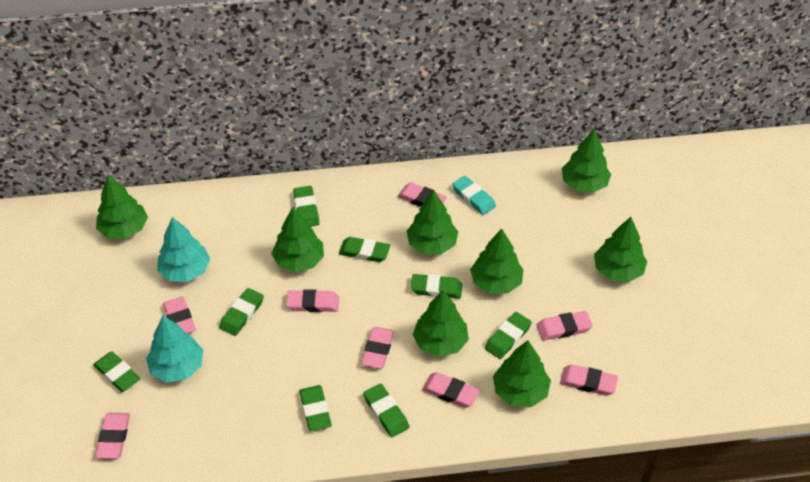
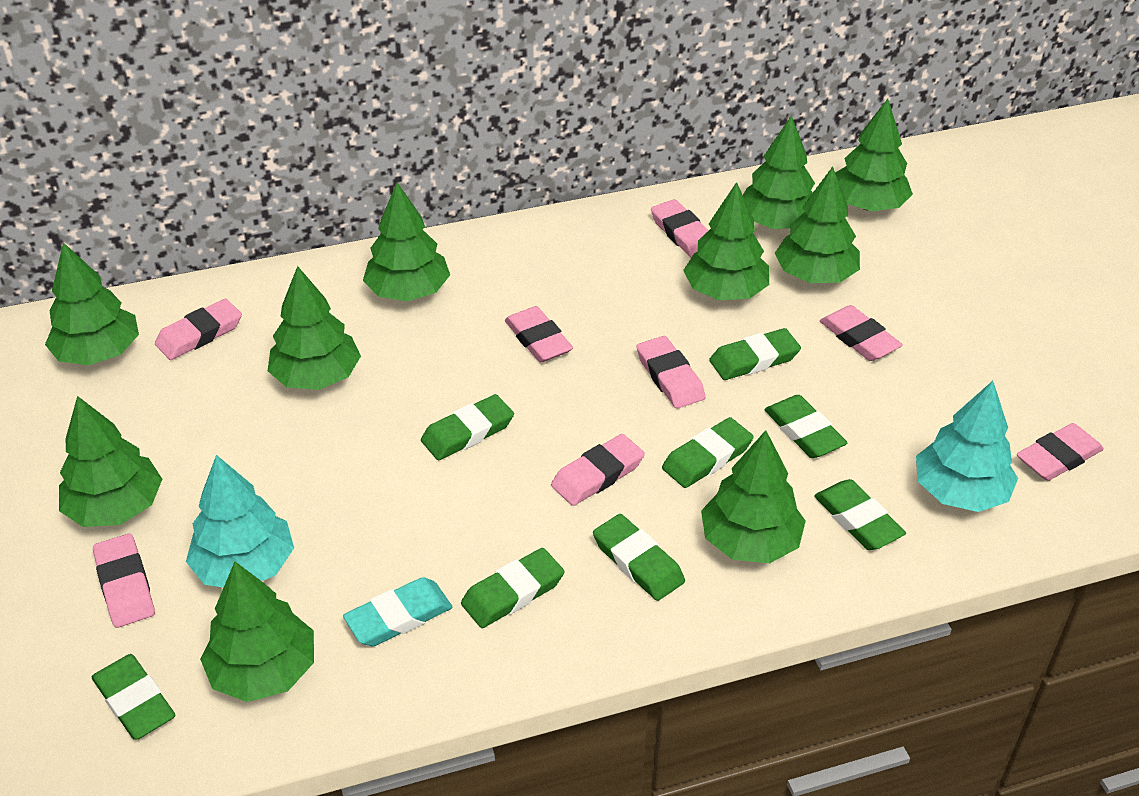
green tree: 8 -> 10

